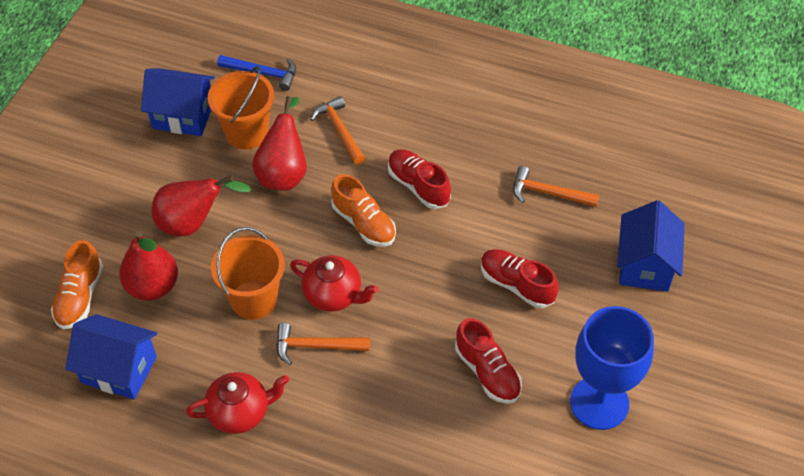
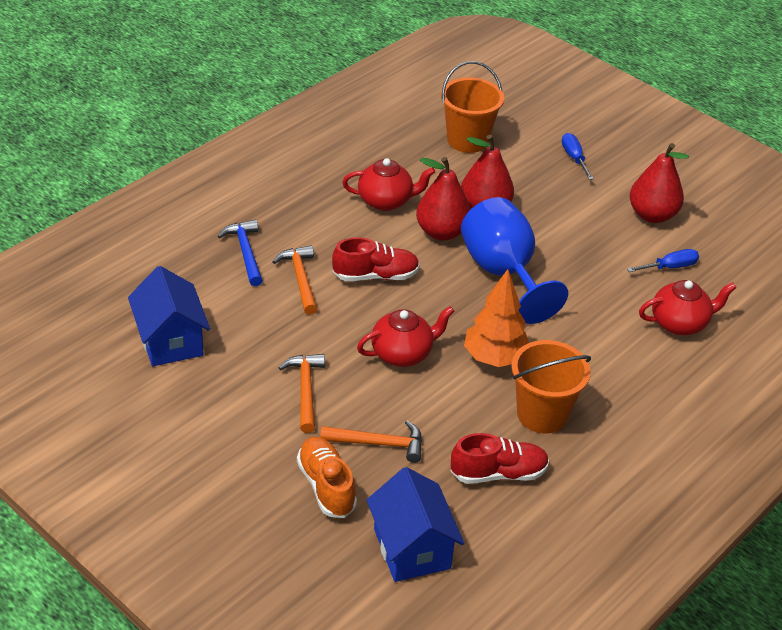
blue house: 3 -> 2
blue screwdriver: 0 -> 2
orange shoe: 2 -> 1
orange tree: 0 -> 1
red shoe: 3 -> 2
red teapot: 2 -> 3

